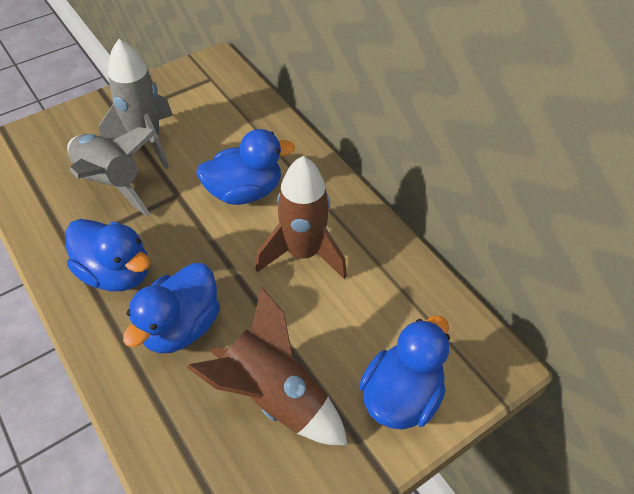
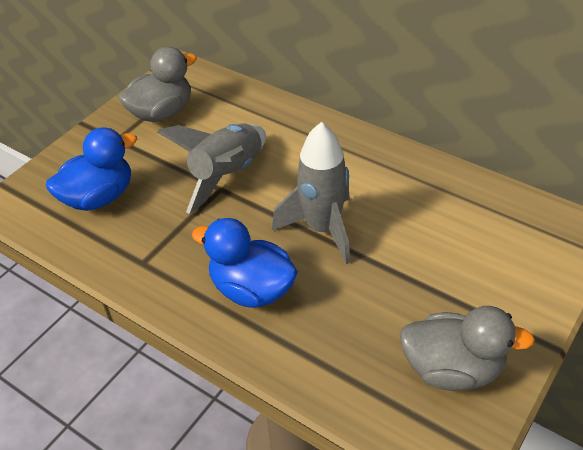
blue duck: 4 -> 2
brown rocket: 2 -> 0
grey duck: 0 -> 2

